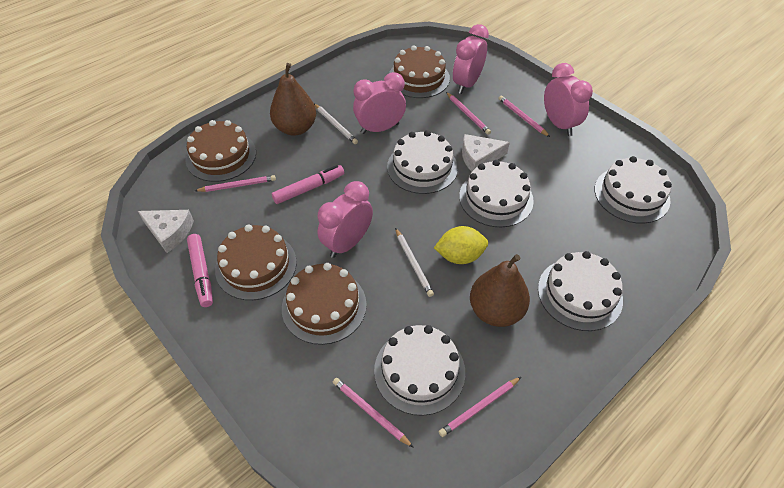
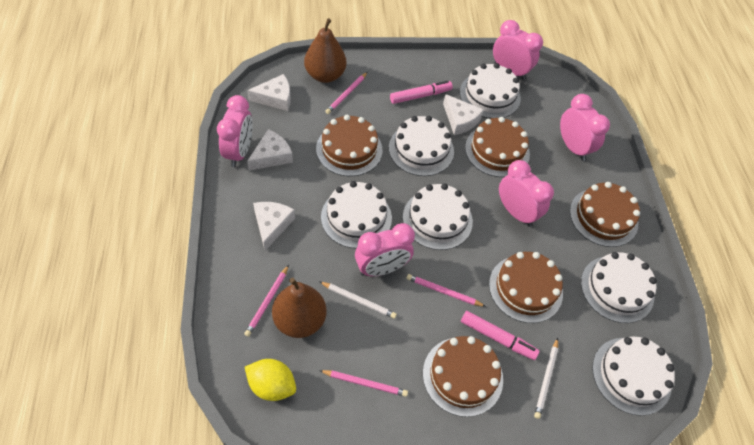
brown cake: 4 -> 5
pink clock: 4 -> 5
pink pencil: 5 -> 4
white cake: 5 -> 6
white cheese: 2 -> 4

